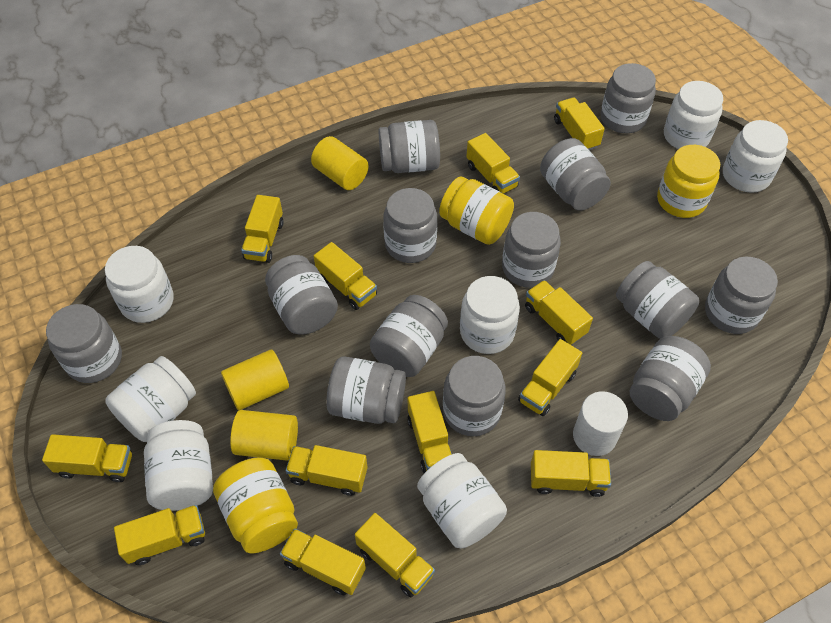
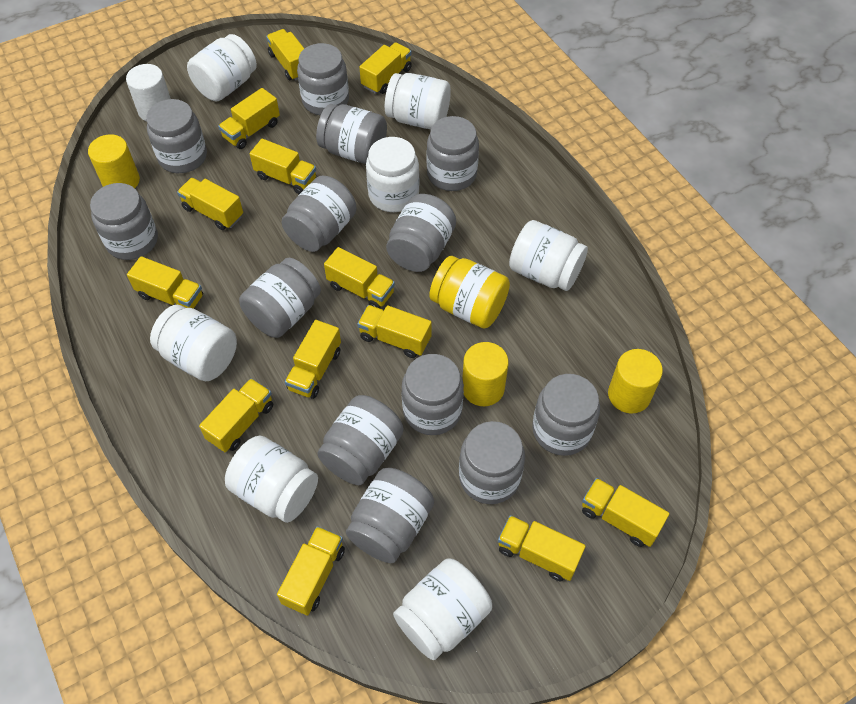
yellow jar: 3 -> 1

